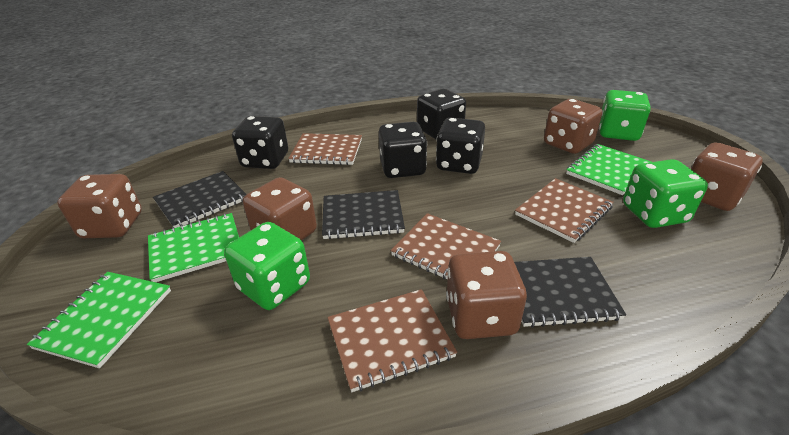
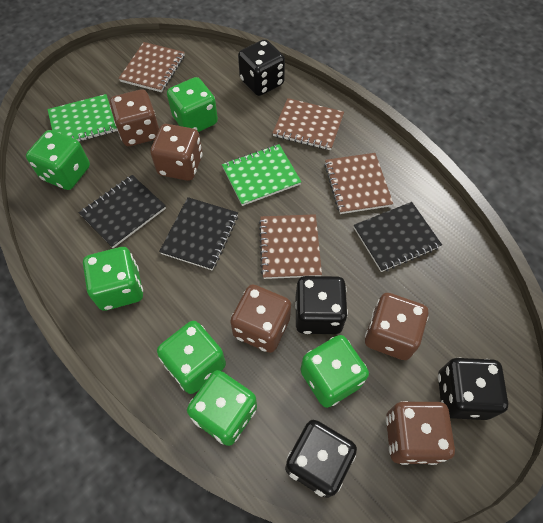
green dice: 3 -> 6
green notebook: 3 -> 2

